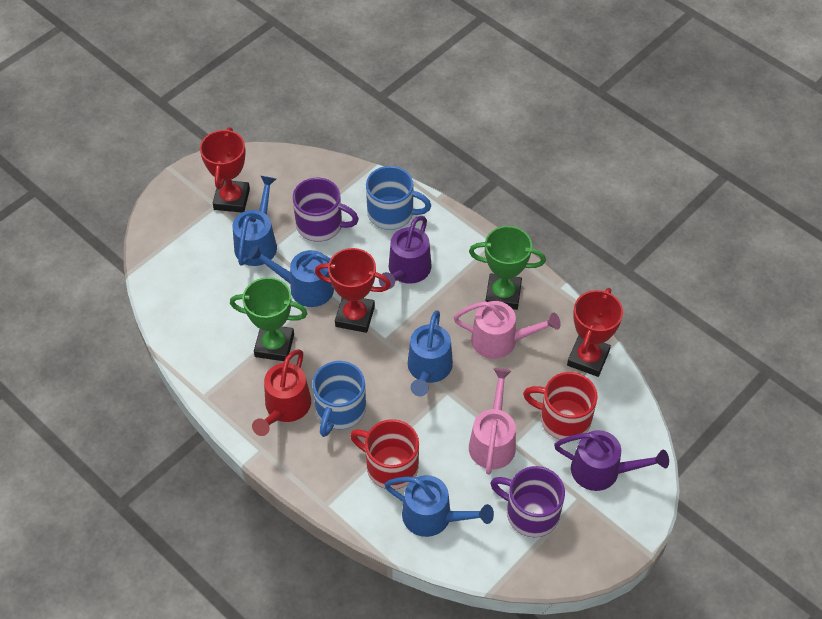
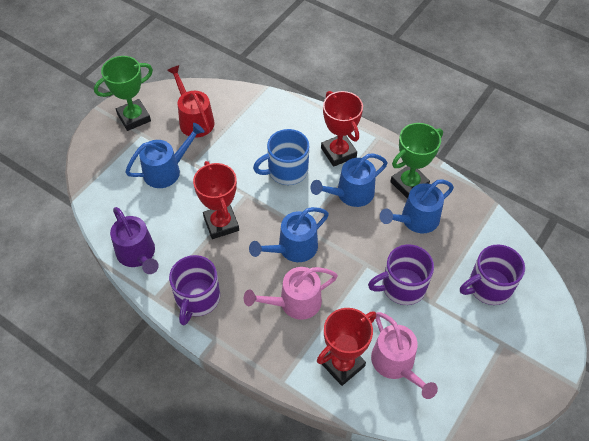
blue mug: 2 -> 1
purple mug: 2 -> 3
purple watering can: 2 -> 1
red mug: 2 -> 0

